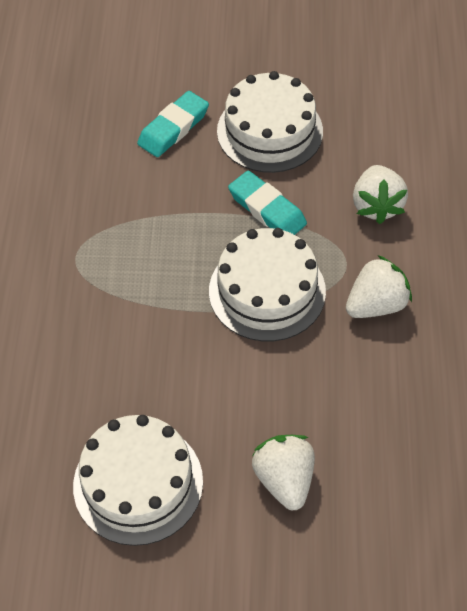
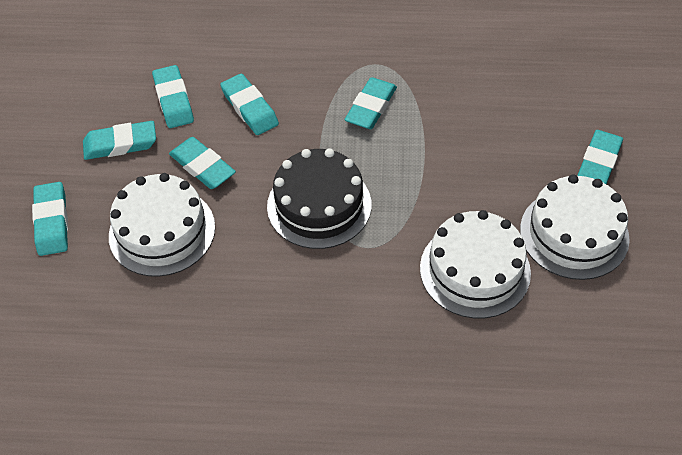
black cake: 0 -> 1
turquoise eraser: 2 -> 7
white strawberry: 3 -> 0

